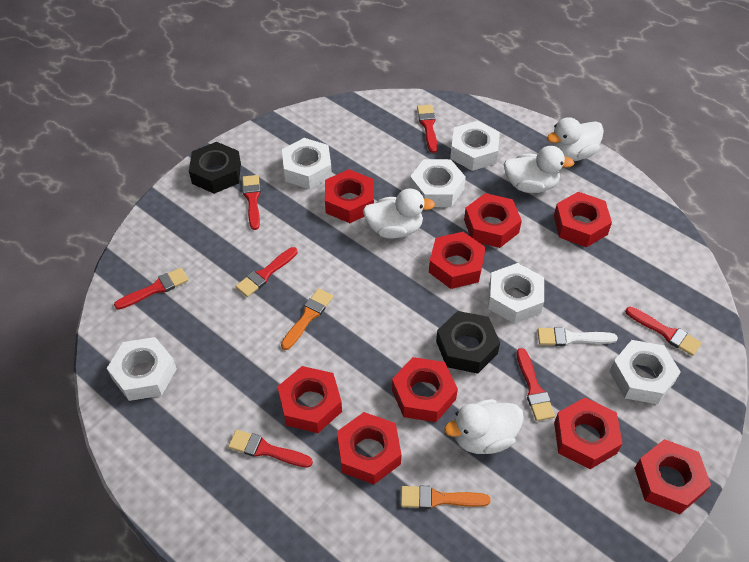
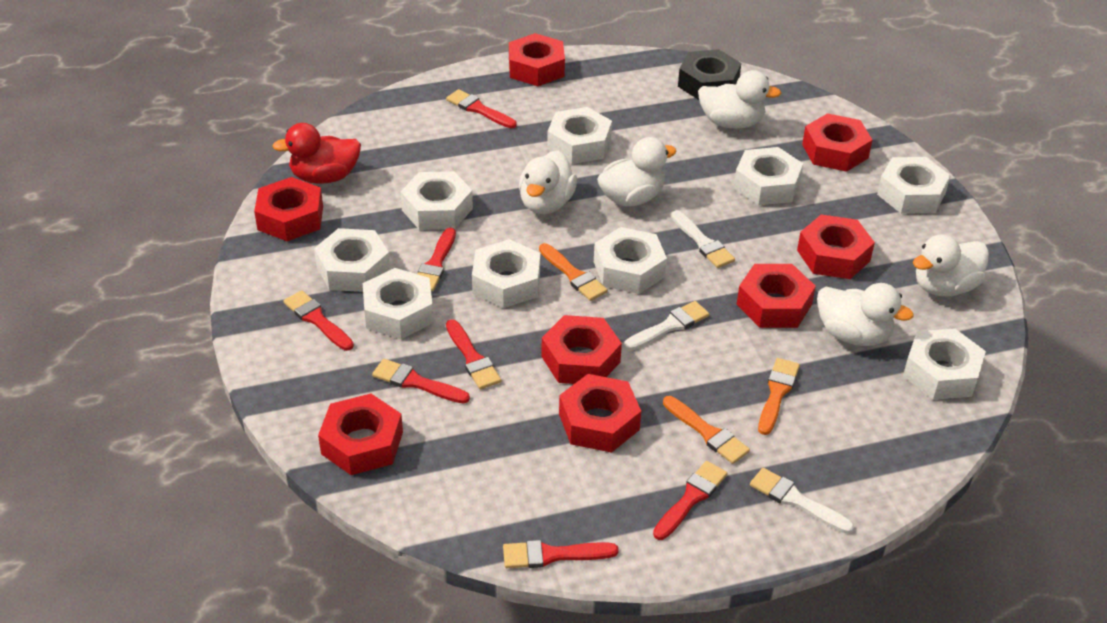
black nut: 2 -> 1
orange brush: 2 -> 3
red duck: 0 -> 1
red nut: 9 -> 8
white brush: 1 -> 3
white duck: 4 -> 5
white nut: 6 -> 9

